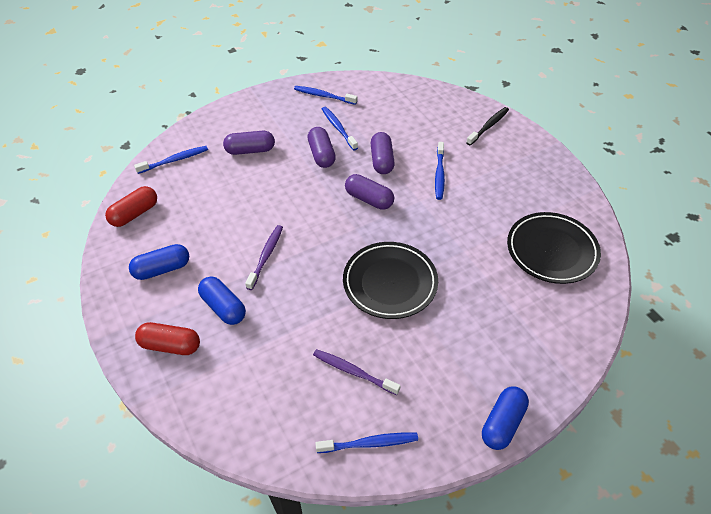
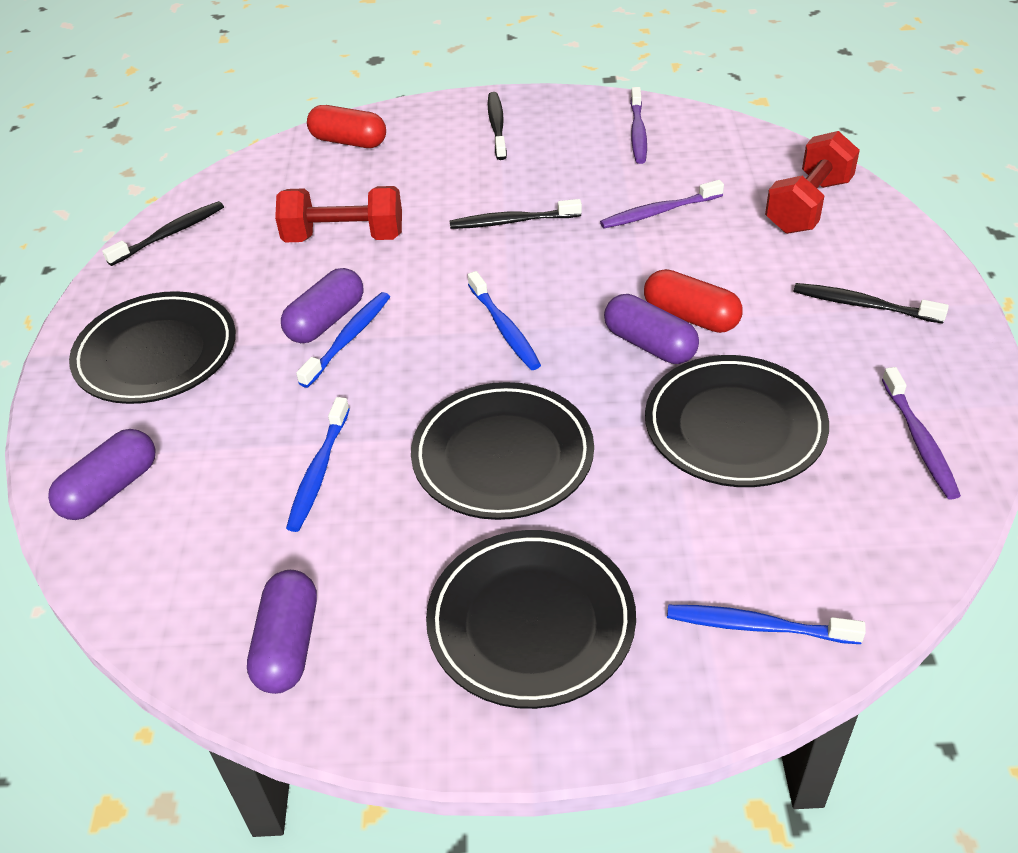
black plate: 2 -> 4
black toothbrush: 1 -> 4
blue capsule: 3 -> 0
blue toothbrush: 5 -> 4
purple toothbrush: 2 -> 3
red dumbbell: 0 -> 2

